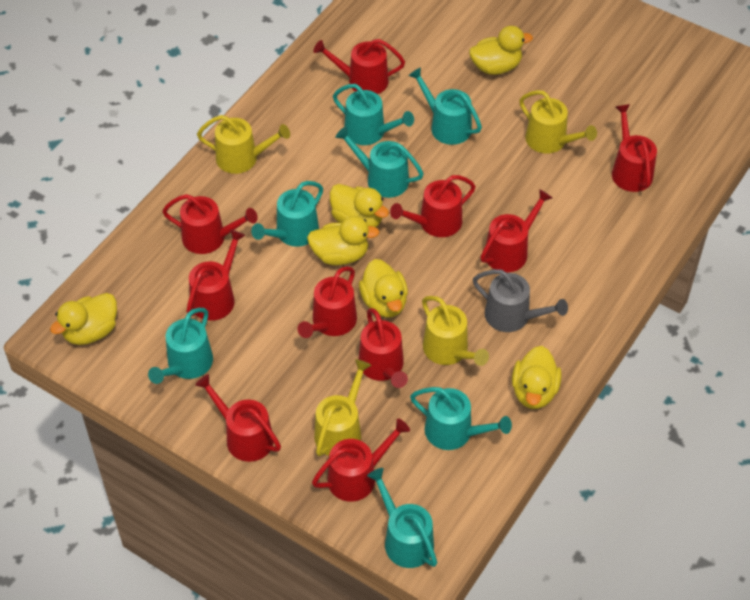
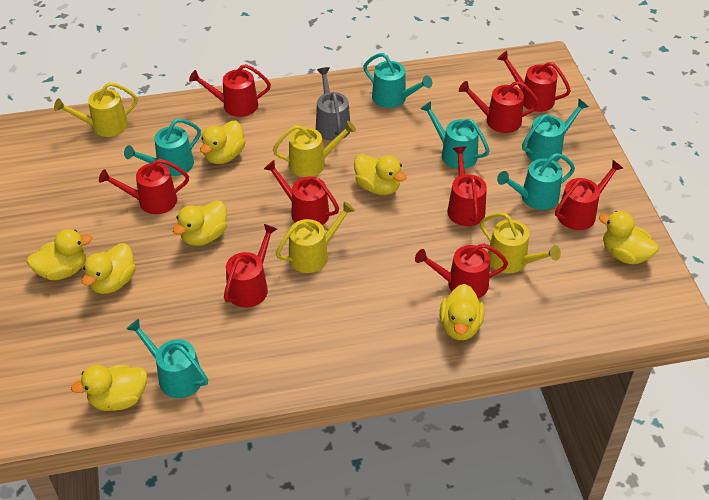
red watering can: 10 -> 9
turquoise watering can: 7 -> 6
yellow duck: 6 -> 8

